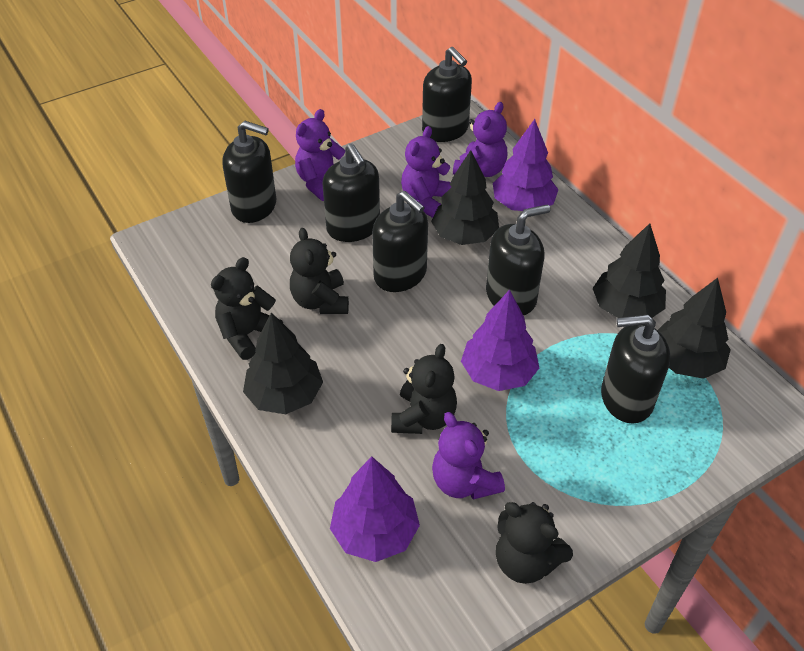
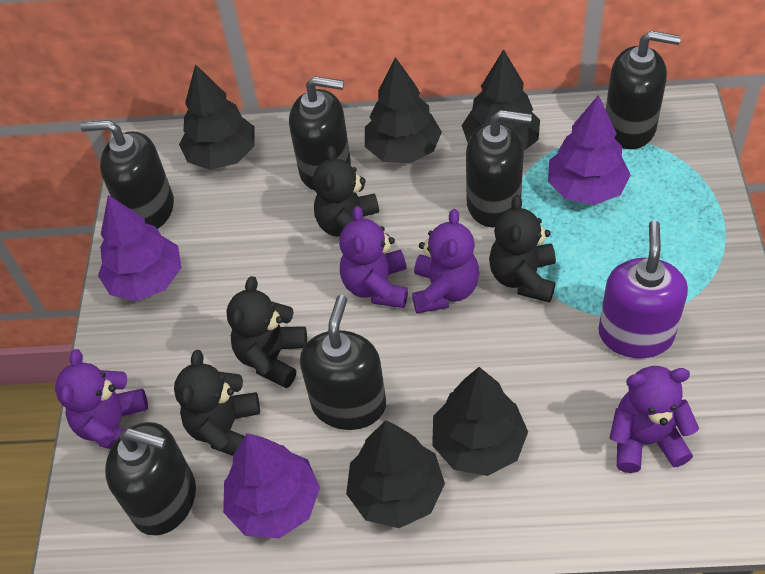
black tree: 4 -> 5
purple soap dispenser: 0 -> 1

